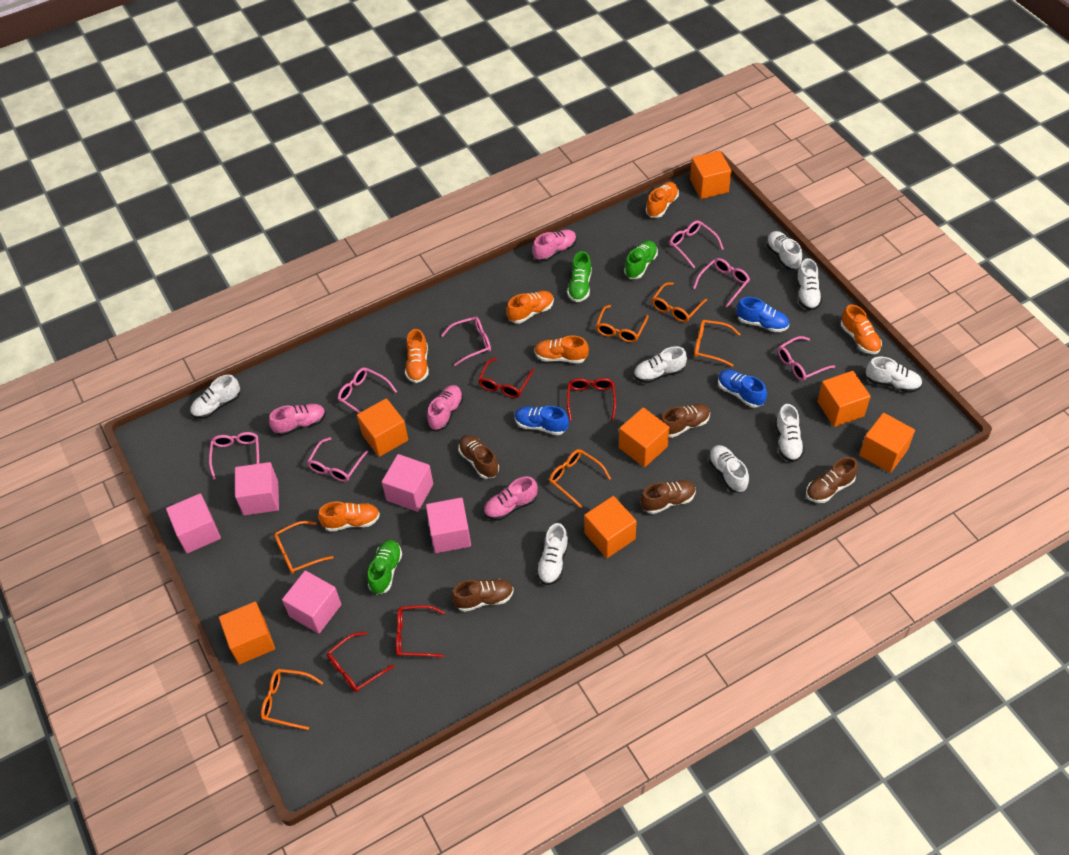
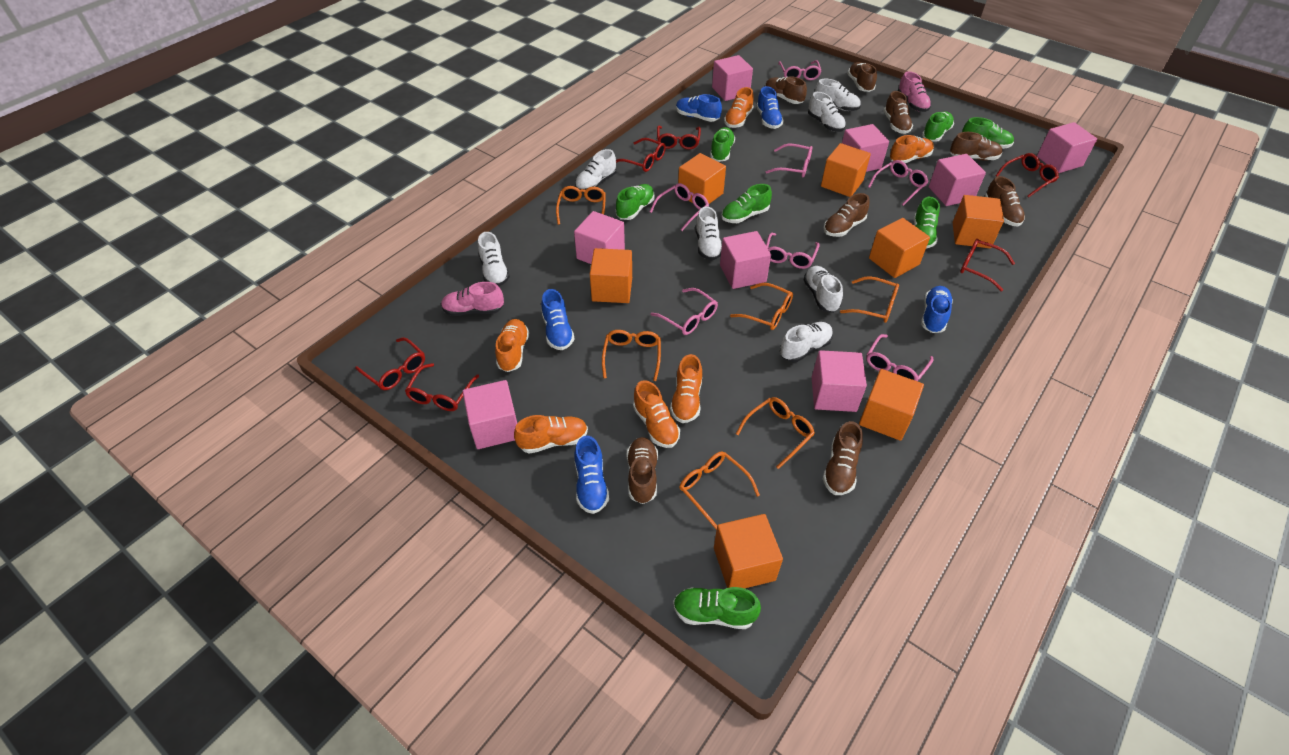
blue shoe: 3 -> 5
brown shoe: 5 -> 8
green shoe: 3 -> 7
pink cube: 5 -> 8
pink shoe: 4 -> 2
red glasses: 4 -> 6
white shoe: 8 -> 7

